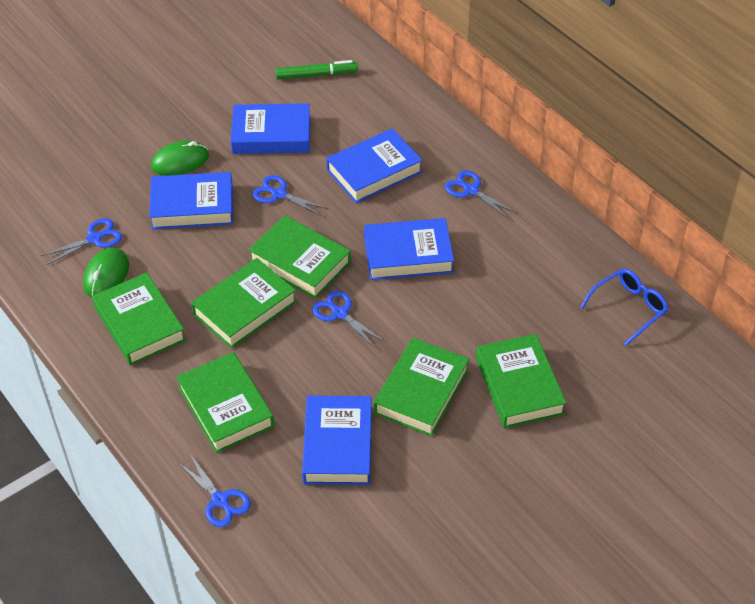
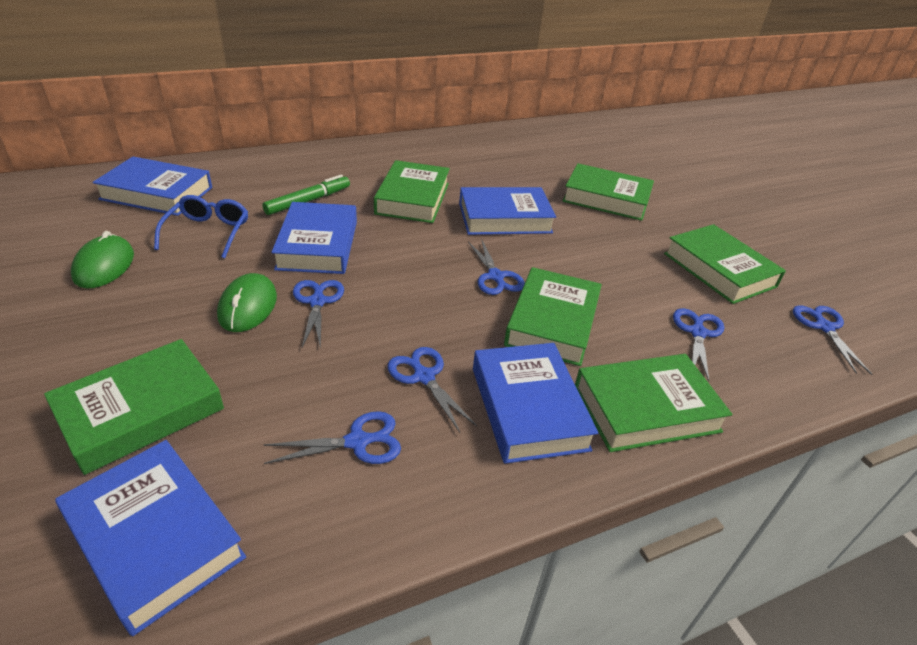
blue scissors: 5 -> 6

